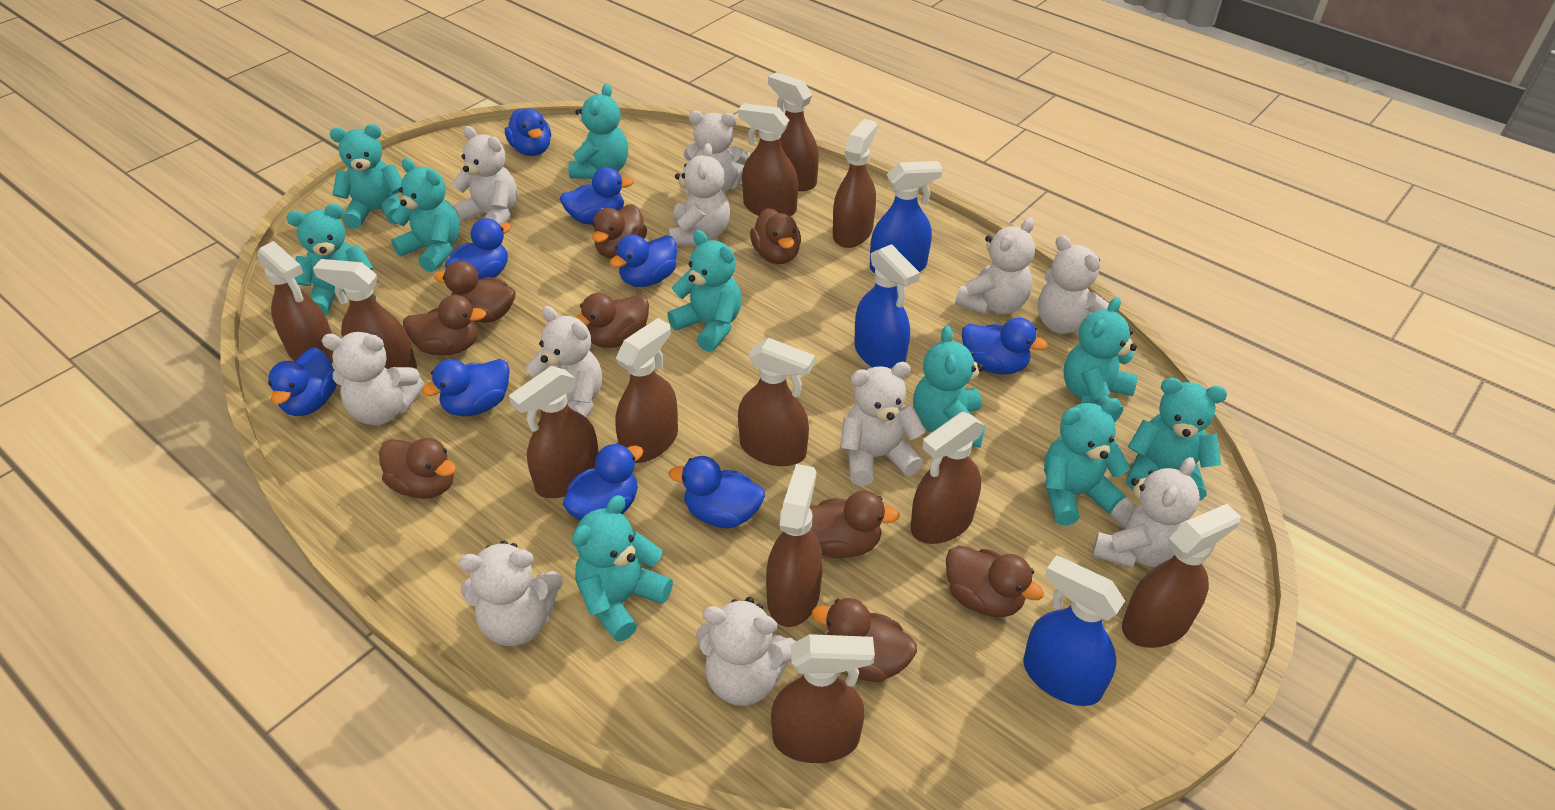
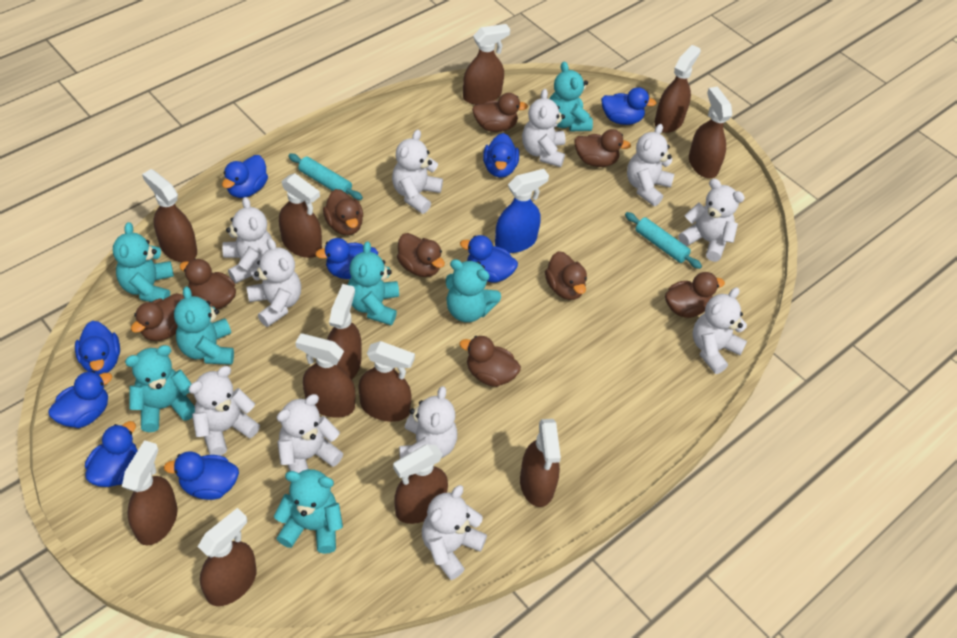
blue spray bottle: 3 -> 1
turquoise rolling pin: 0 -> 2
turquoise teddy bear: 10 -> 7

